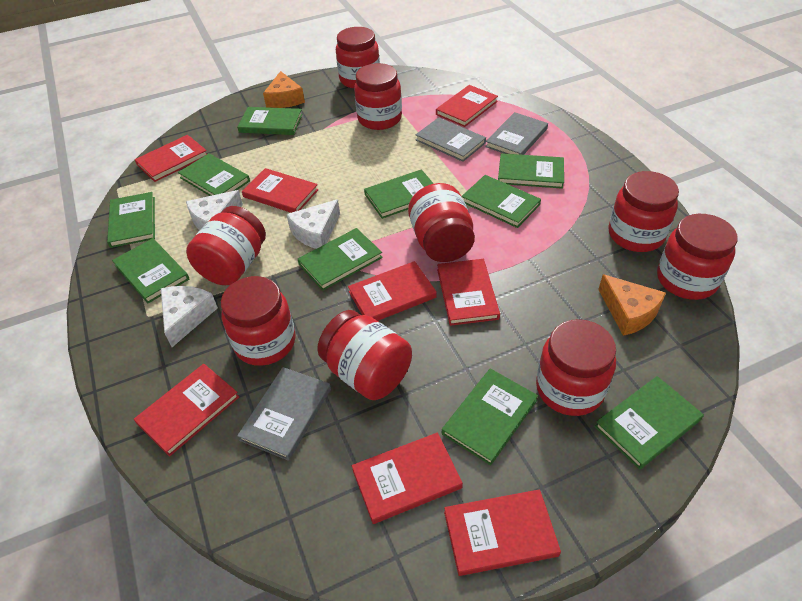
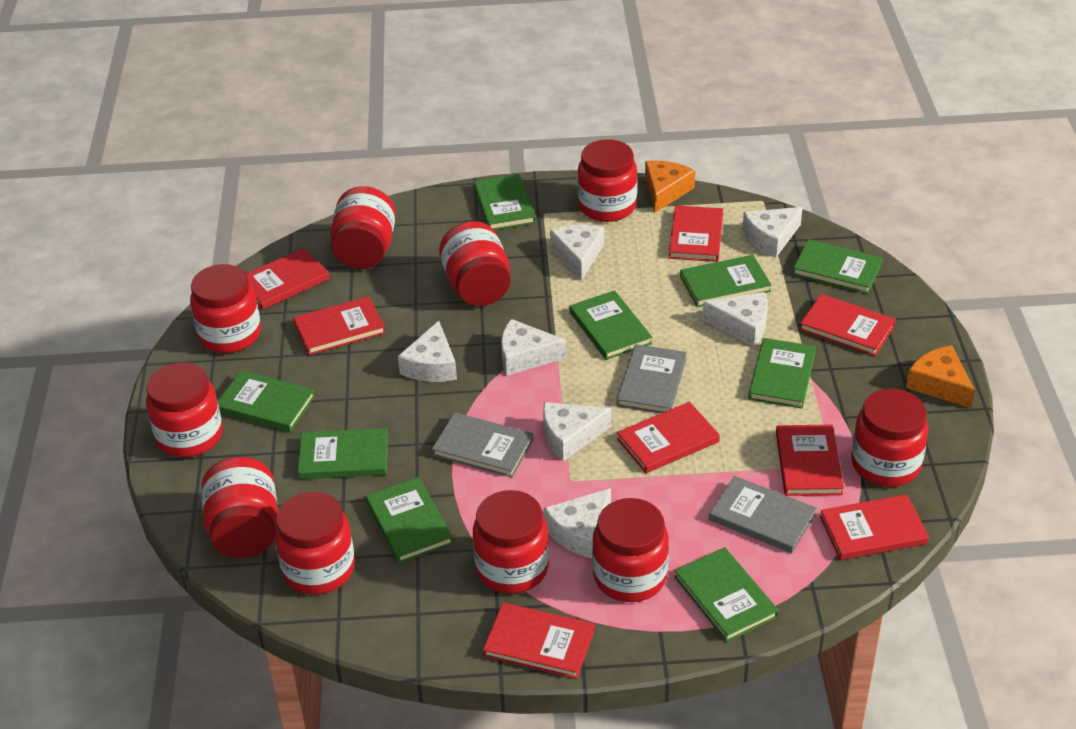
green book: 10 -> 9
red jar: 9 -> 10
white cheese: 3 -> 7

